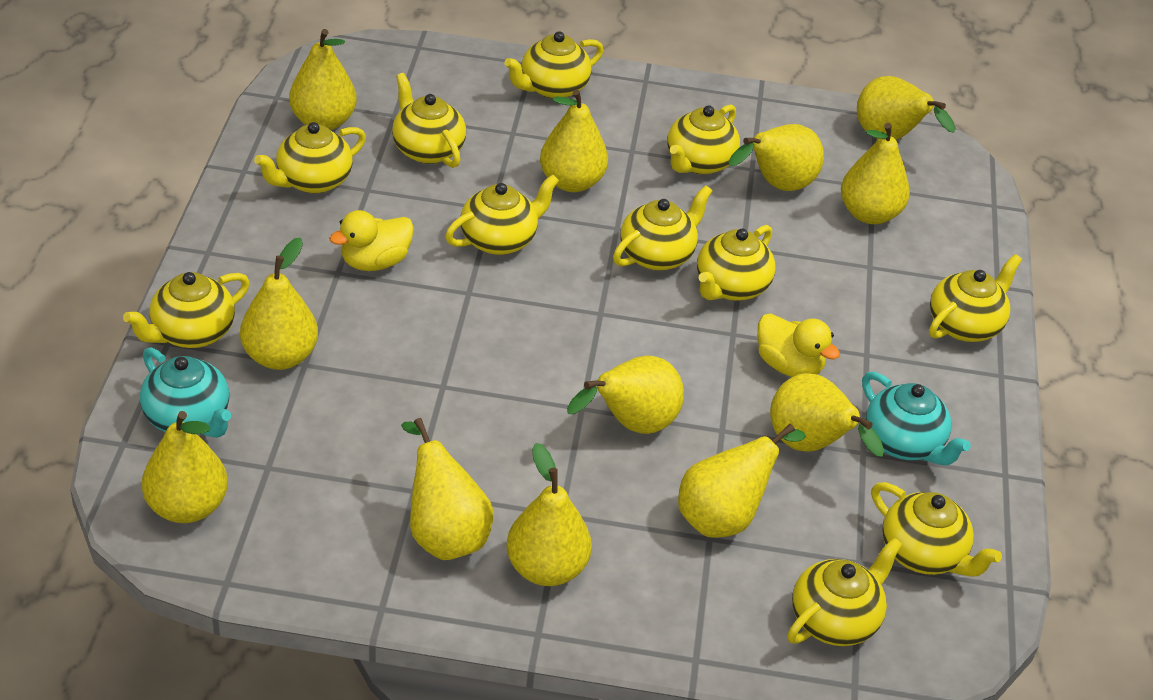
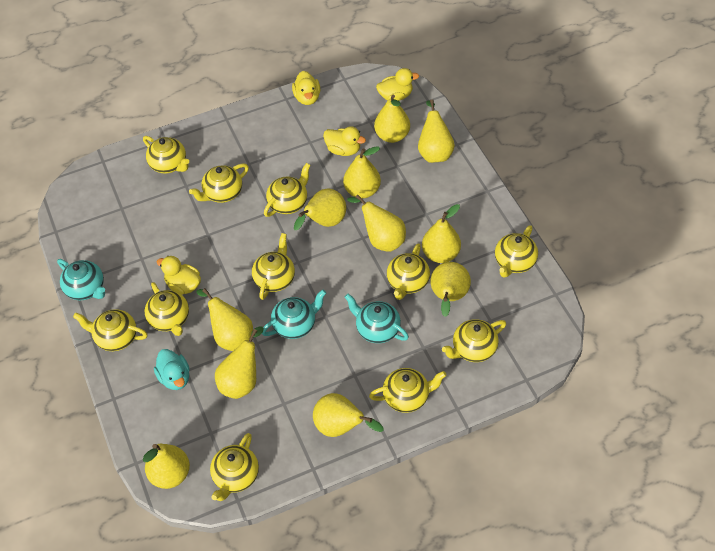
turquoise duck: 0 -> 1
turquoise teapot: 2 -> 3
yellow duck: 2 -> 4
yellow pear: 12 -> 11

